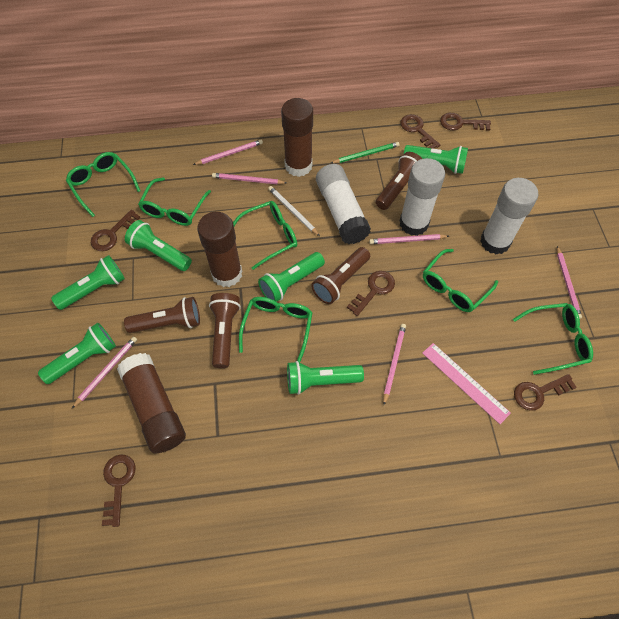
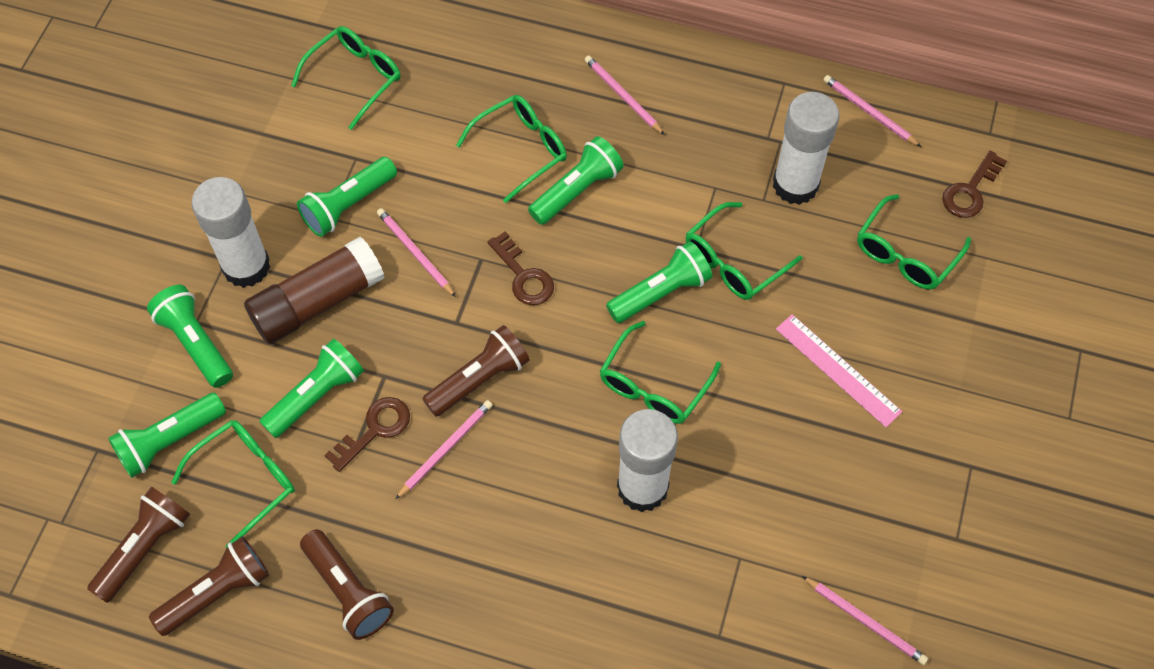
brown glue stick: 3 -> 1
brown key: 6 -> 3
green pencil: 1 -> 0
pink pencil: 6 -> 5
white pencil: 1 -> 0

